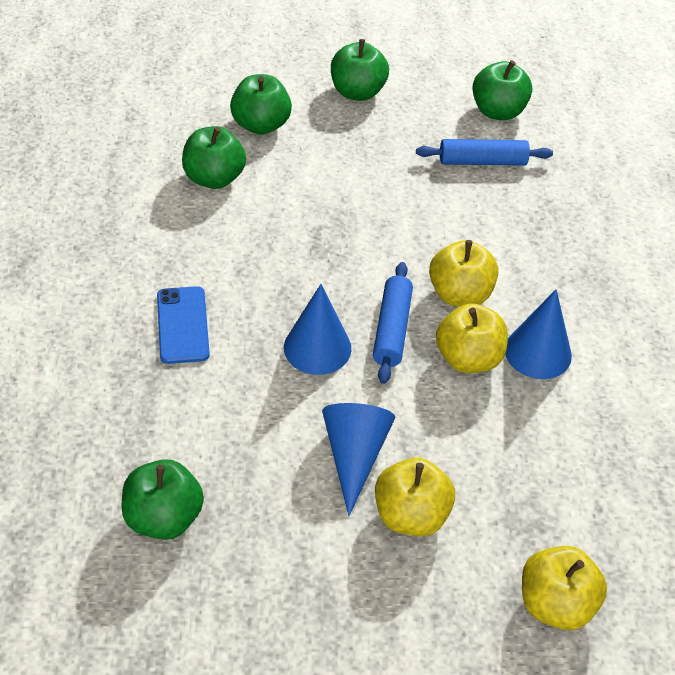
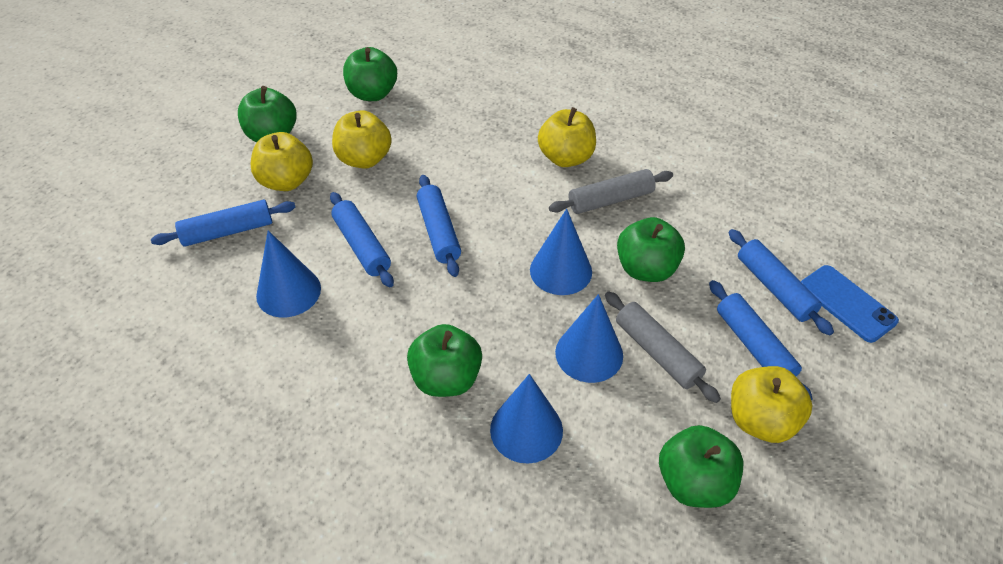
blue cone: 3 -> 4
blue rolling pin: 2 -> 5
grey rolling pin: 0 -> 2

